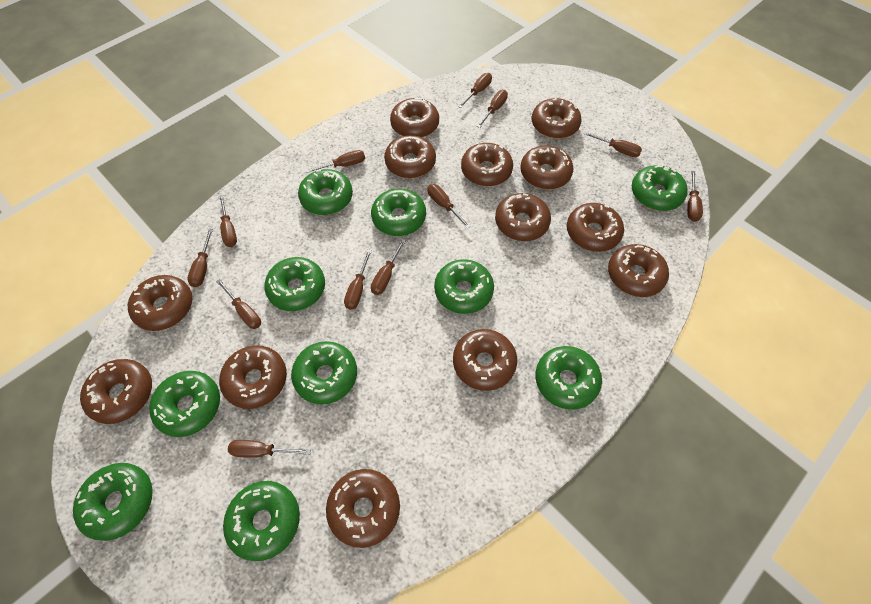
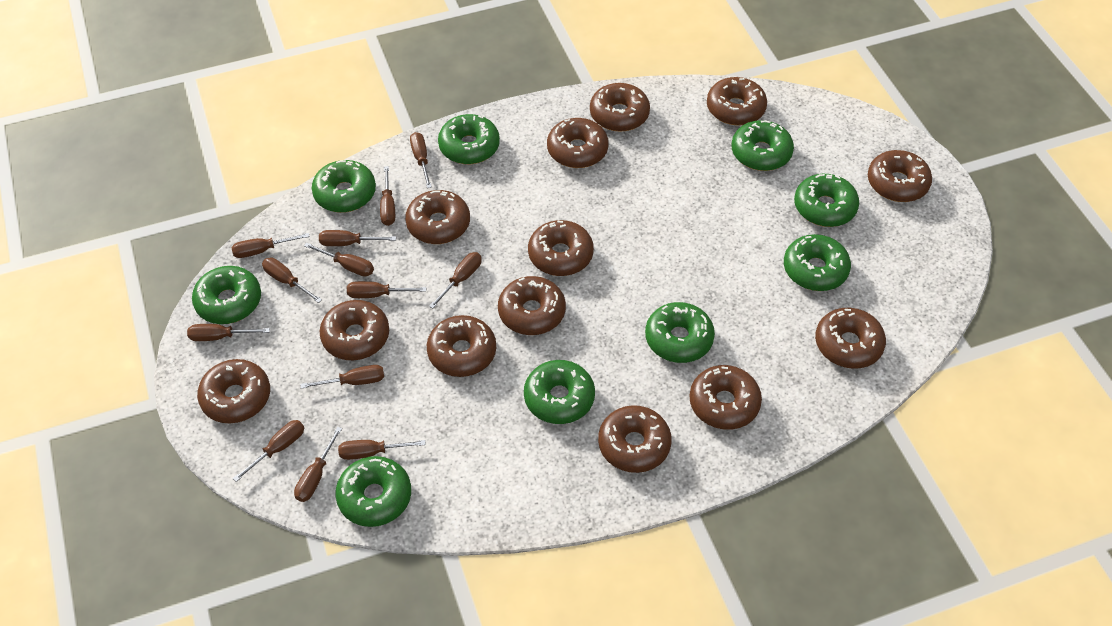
brown screwdriver: 12 -> 13
green donut: 10 -> 9

